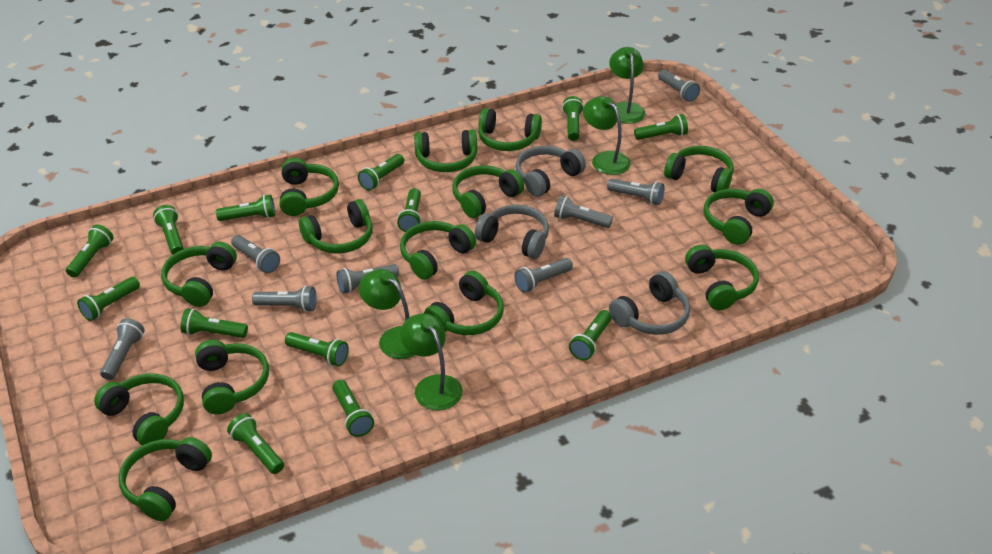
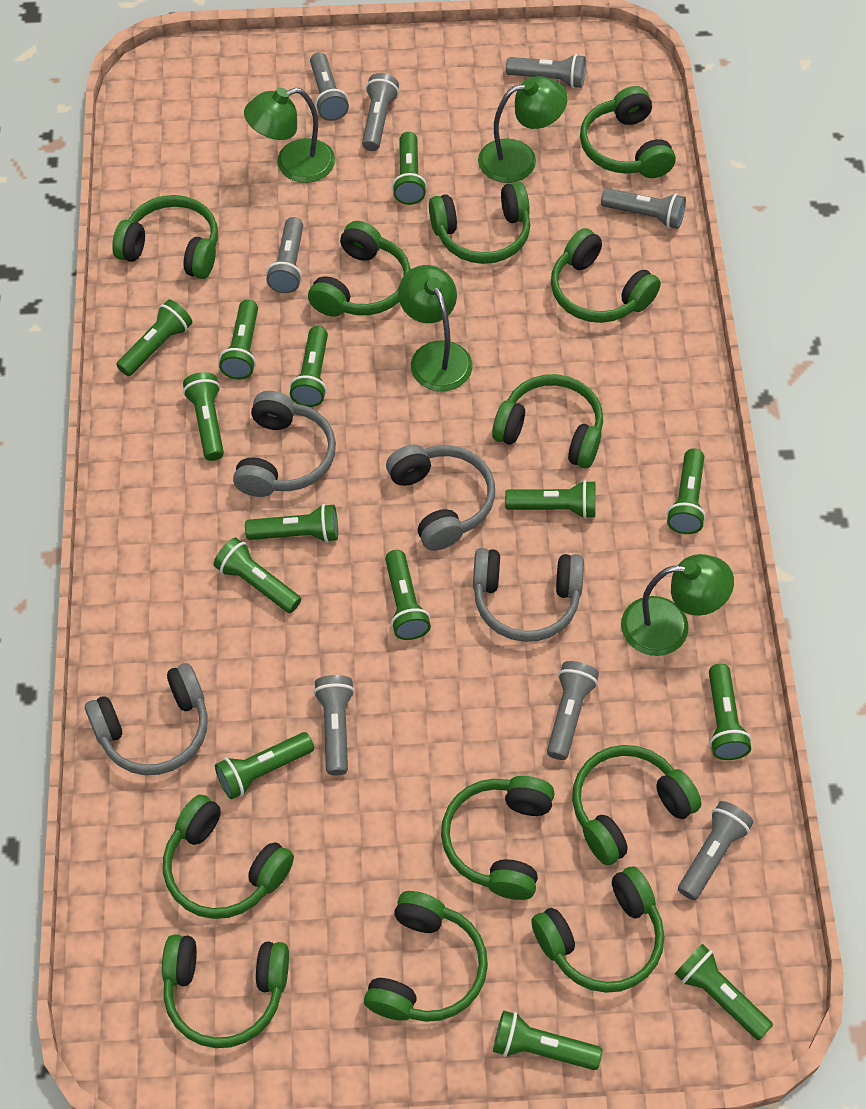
green flashlight: 13 -> 14
green headphones: 14 -> 12
grey headphones: 3 -> 4

